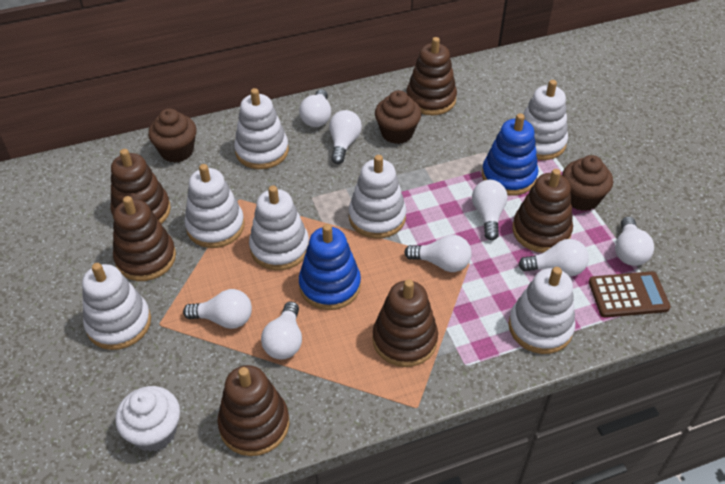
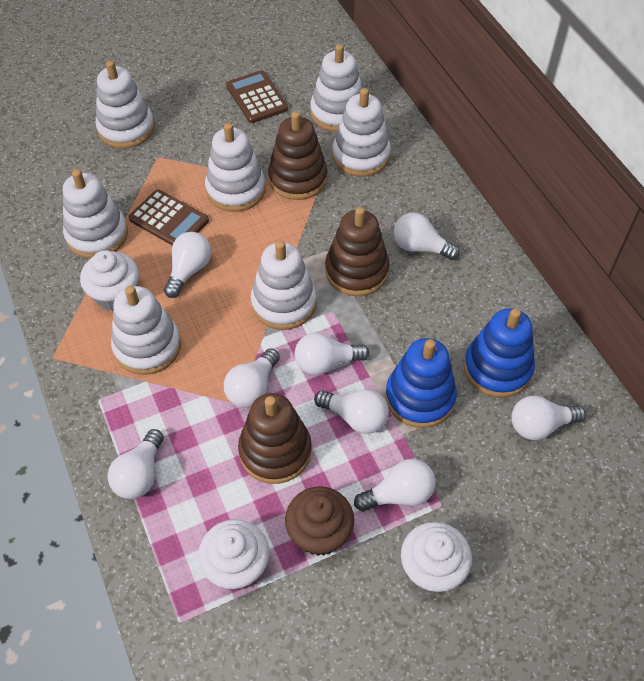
brown calculator: 1 -> 2
brown cupcake: 3 -> 1
brown stacking toy: 6 -> 3
white cupcake: 1 -> 3

